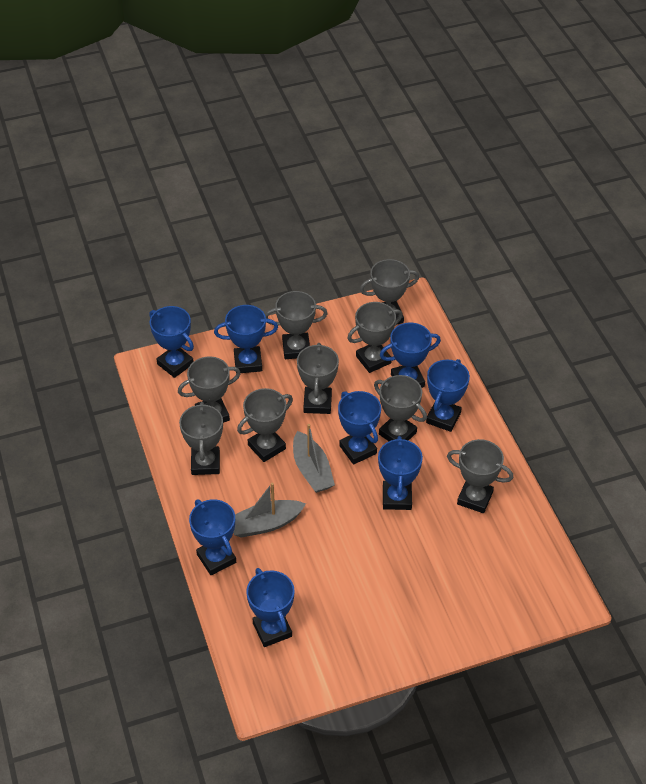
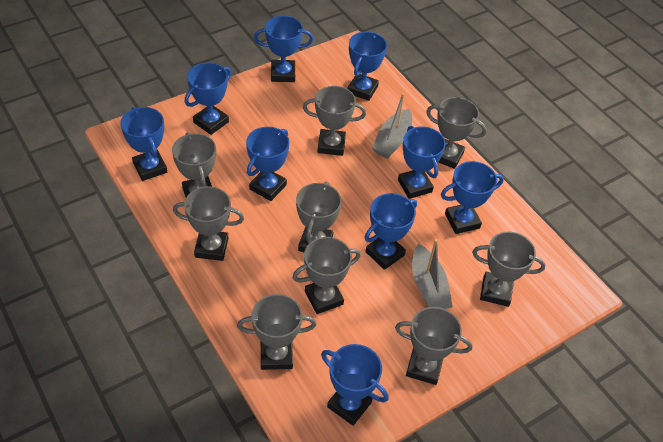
blue trophy: 8 -> 9

